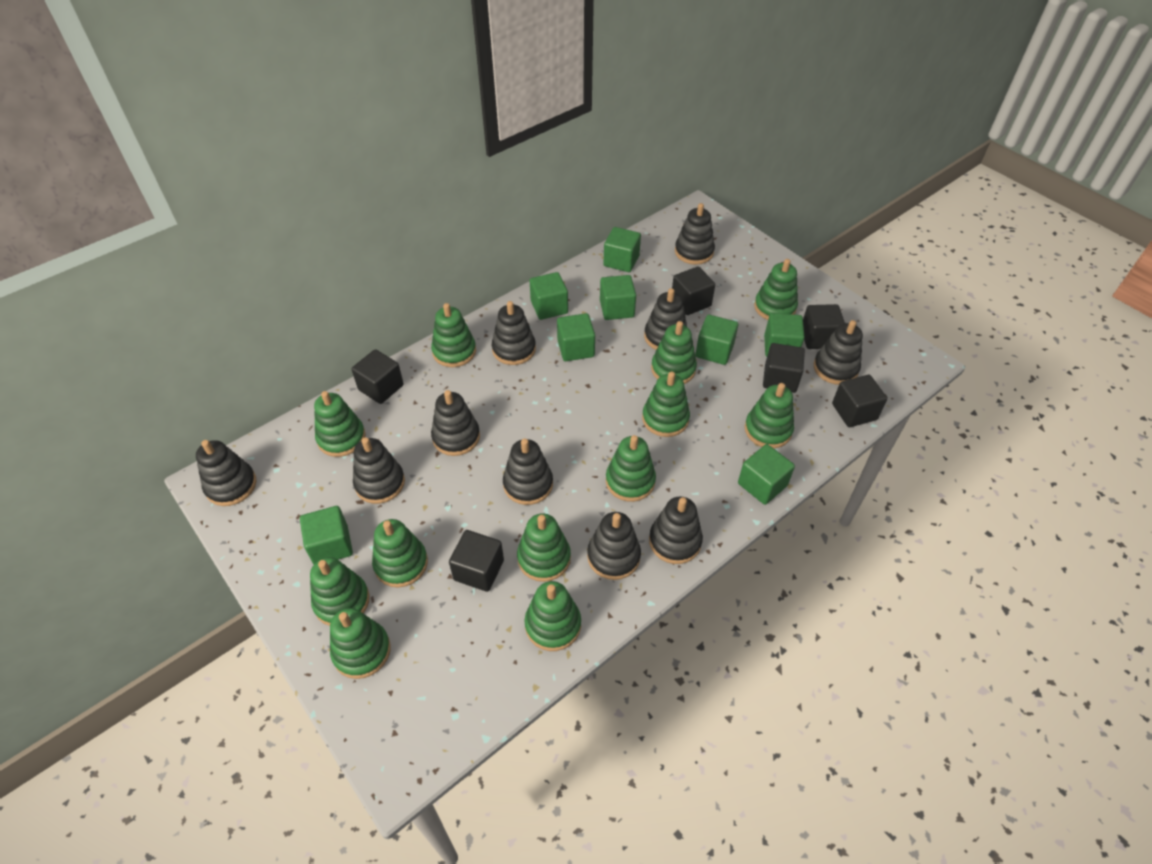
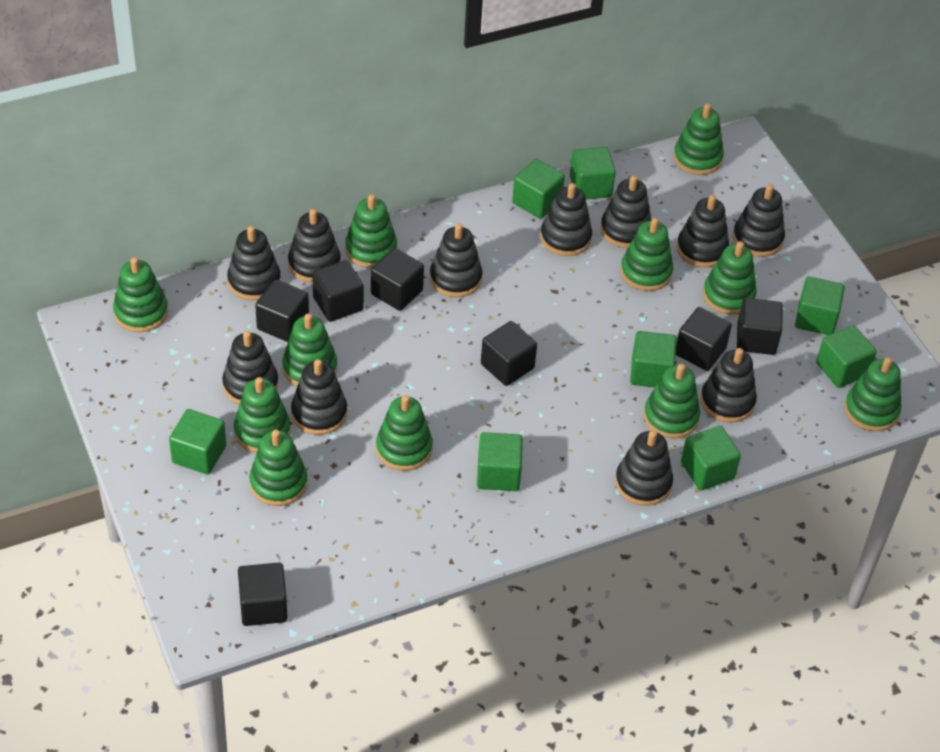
black cube: 6 -> 7
black stacking toy: 10 -> 11
green stacking toy: 12 -> 11

